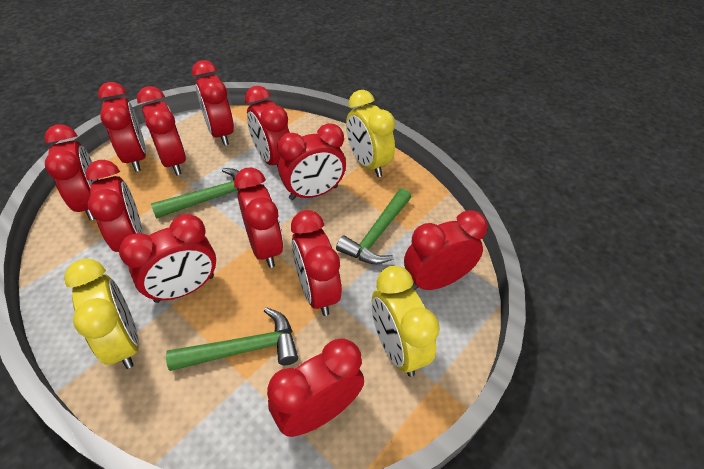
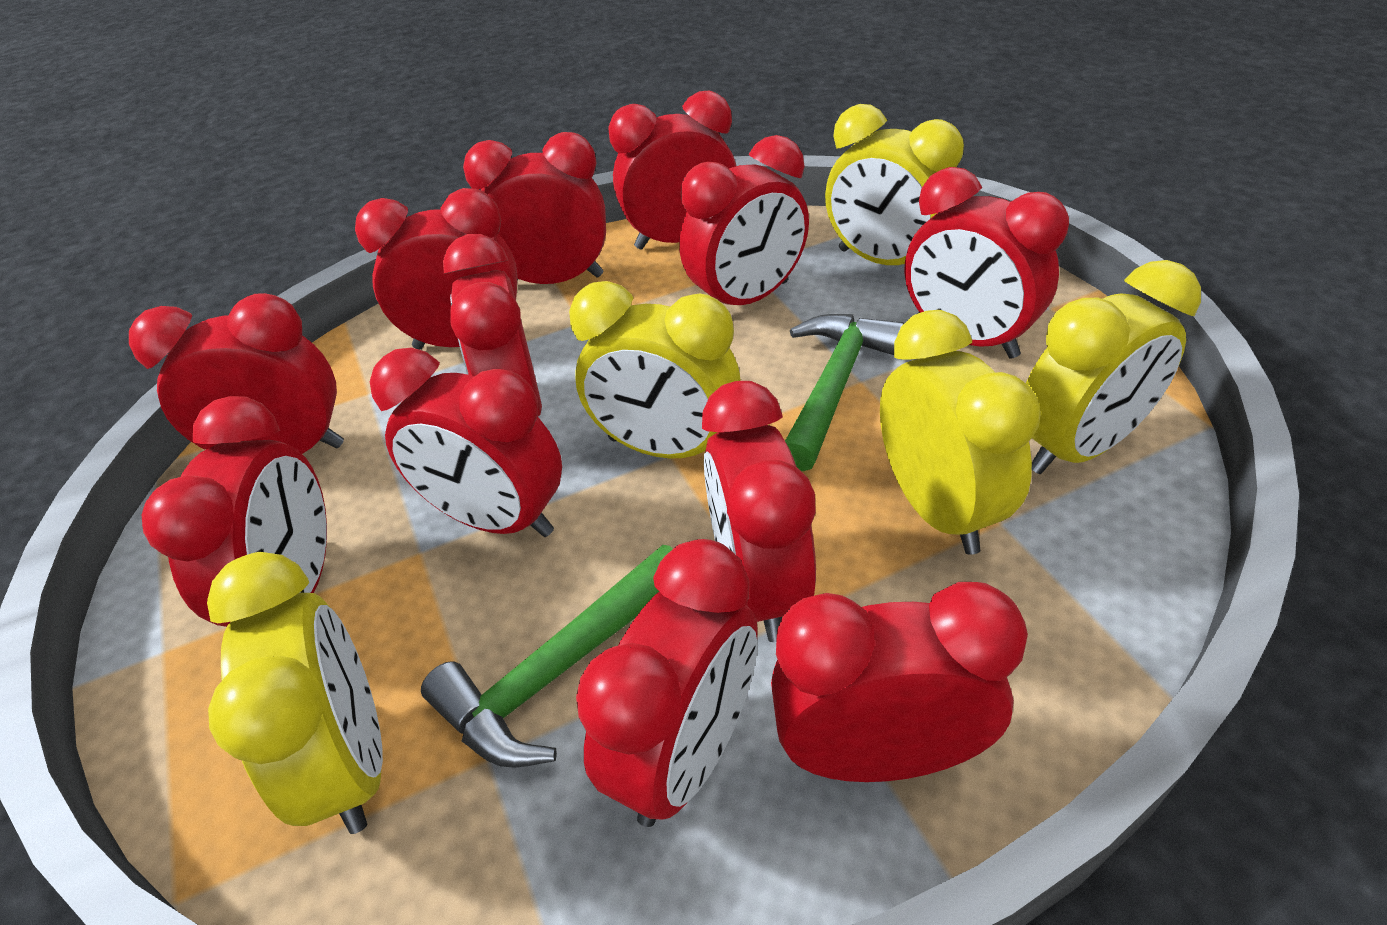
green hammer: 3 -> 2
yellow clock: 3 -> 5

